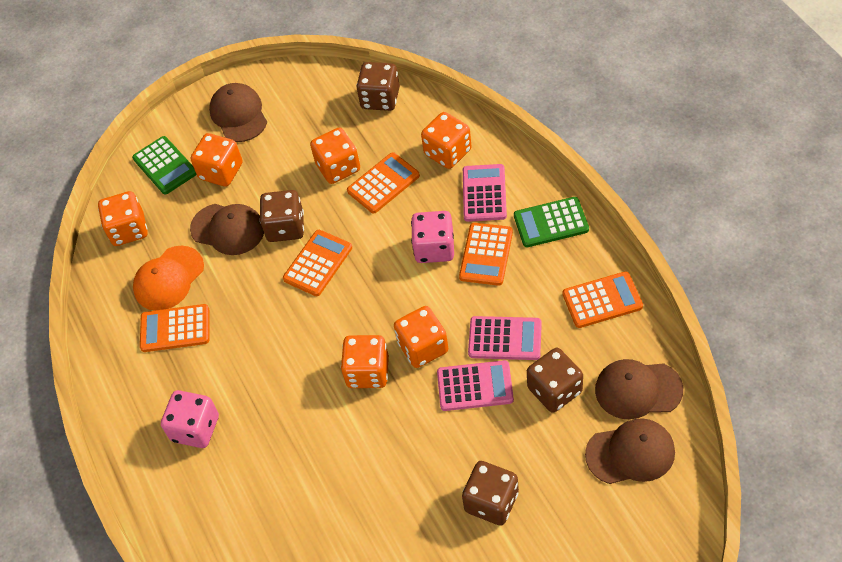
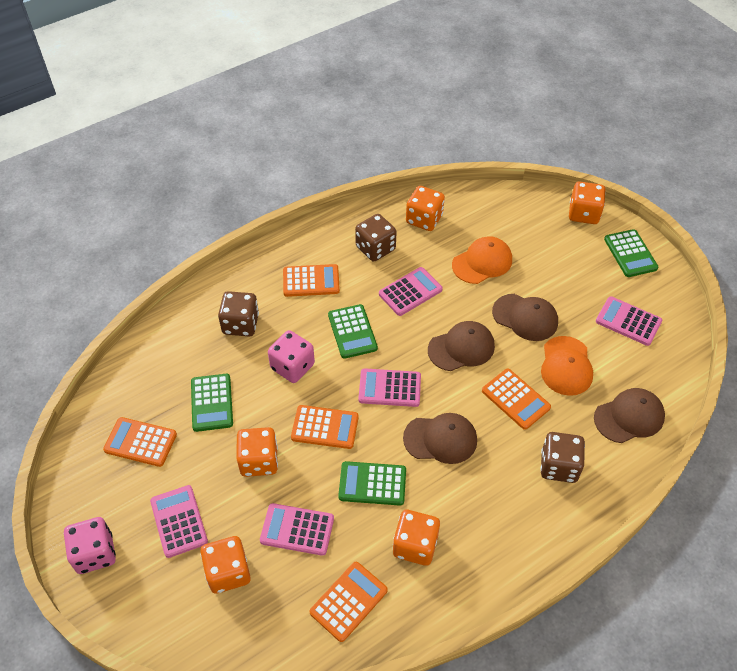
brown dice: 4 -> 3
green calculator: 2 -> 4
orange cap: 1 -> 2
orange dice: 6 -> 5
pink calculator: 3 -> 5

